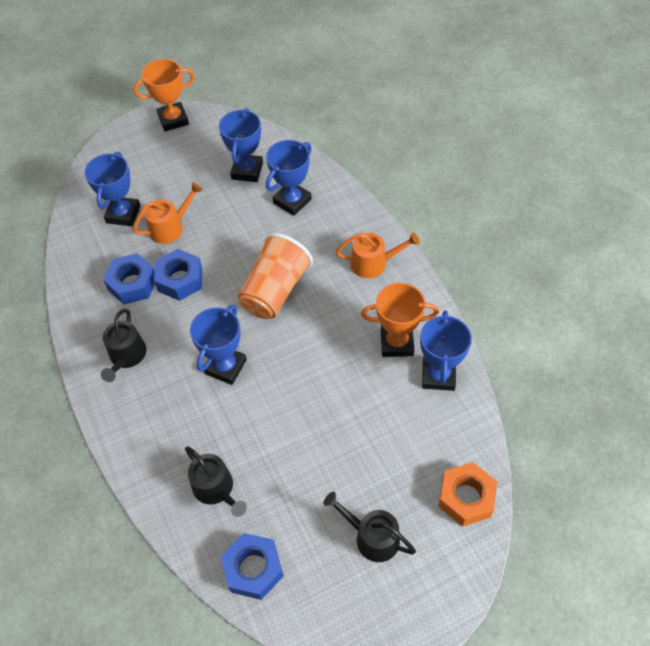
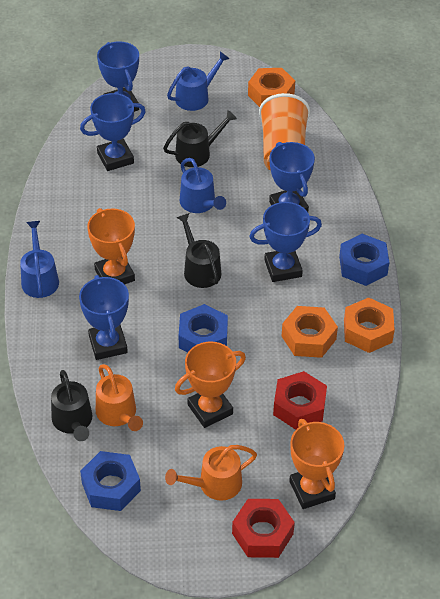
blue watering can: 0 -> 3
orange nut: 1 -> 3
orange trophy: 2 -> 3
red nut: 0 -> 2

